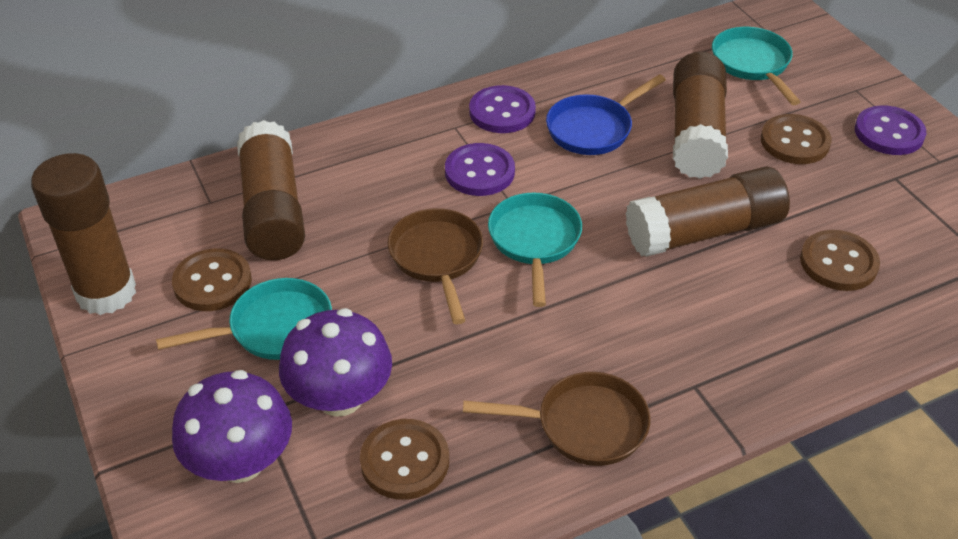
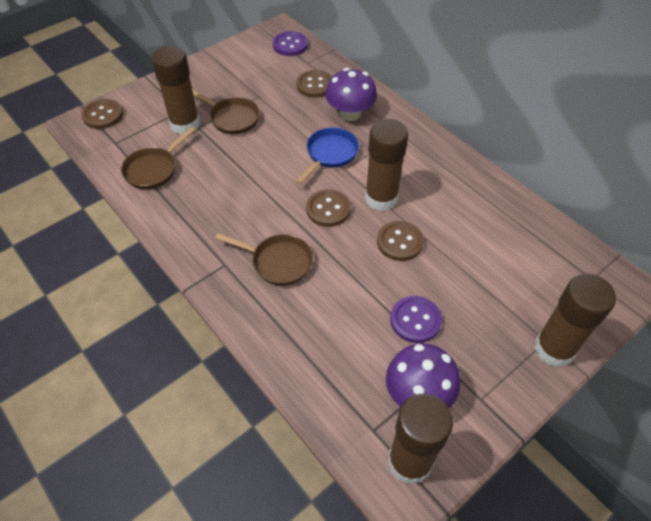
brown pan: 2 -> 3
purple button: 3 -> 2
turquoise pan: 3 -> 0

